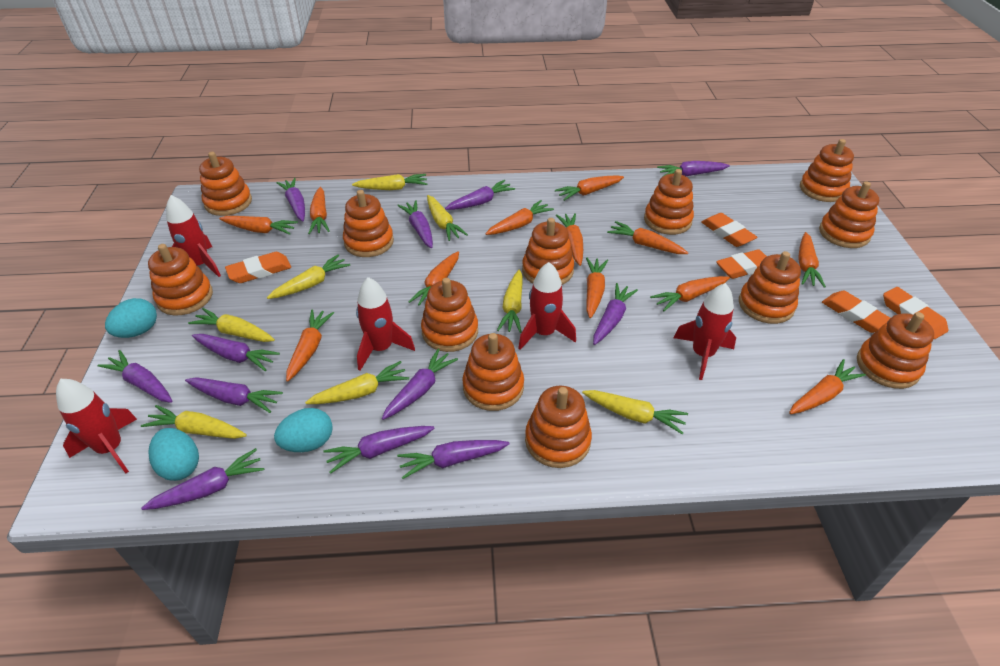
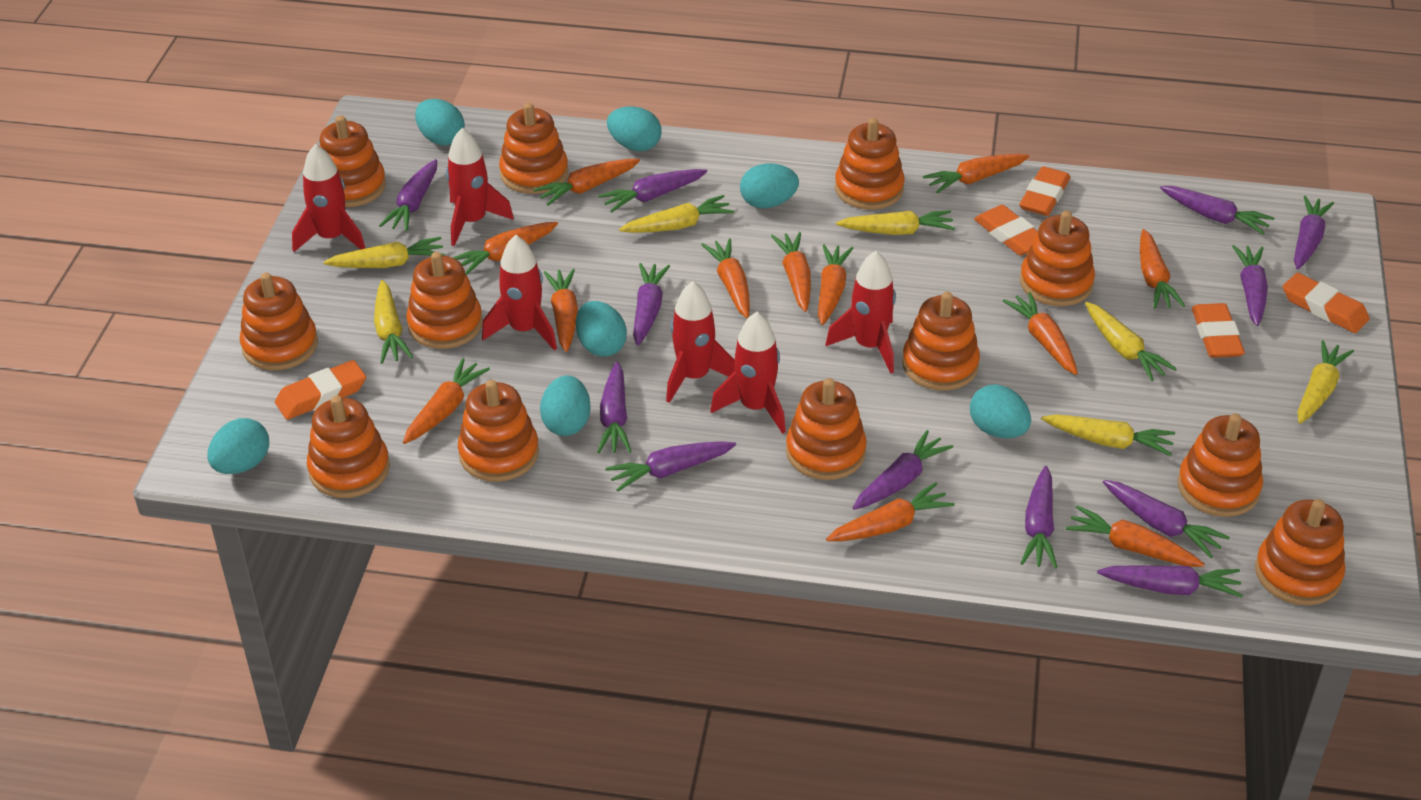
red rocket: 5 -> 6
turquoise egg: 3 -> 7
yellow carrot: 8 -> 7

